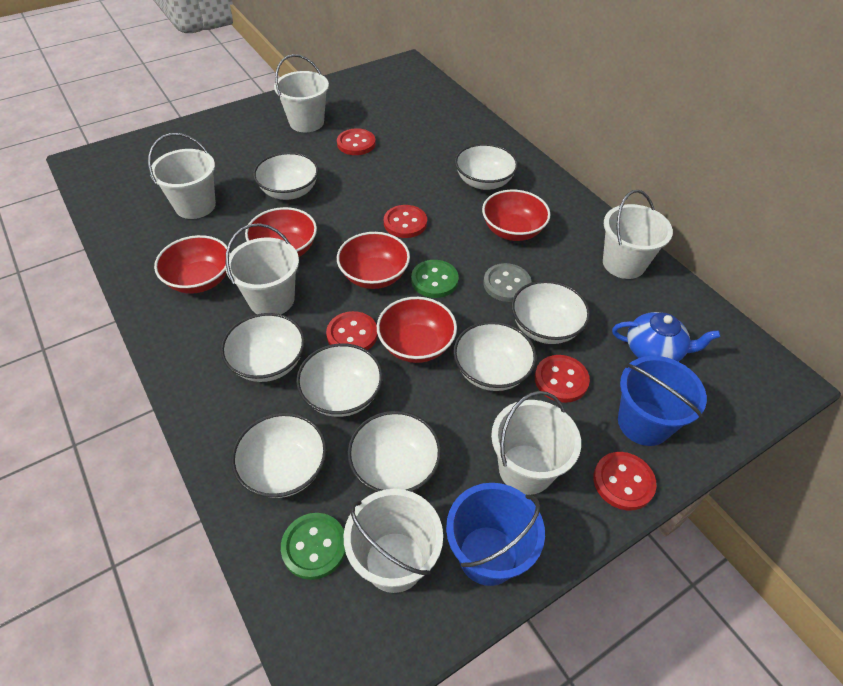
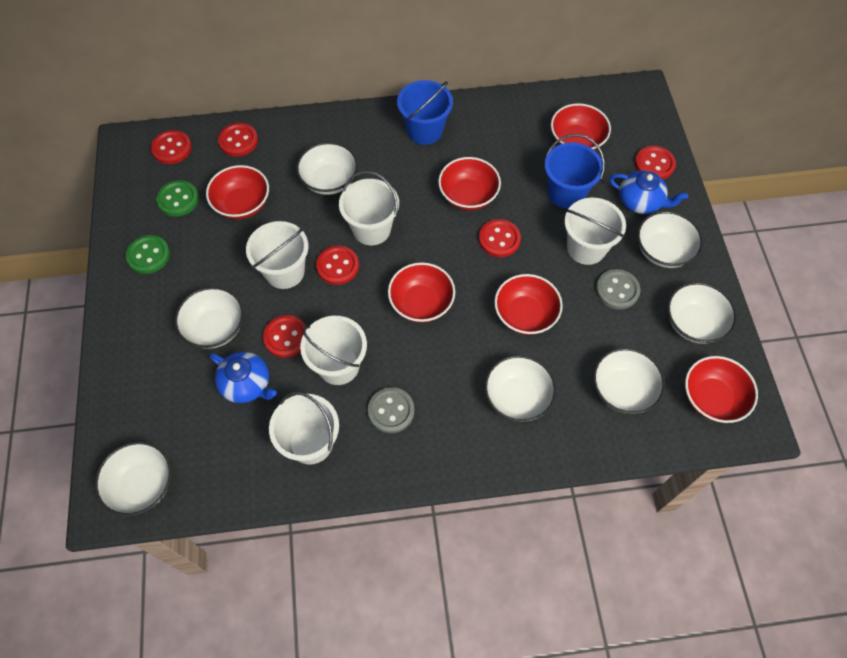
blue teapot: 1 -> 2
grey button: 1 -> 2
red bowl: 5 -> 6
red button: 5 -> 6
white bowl: 8 -> 7
white bucket: 6 -> 5

